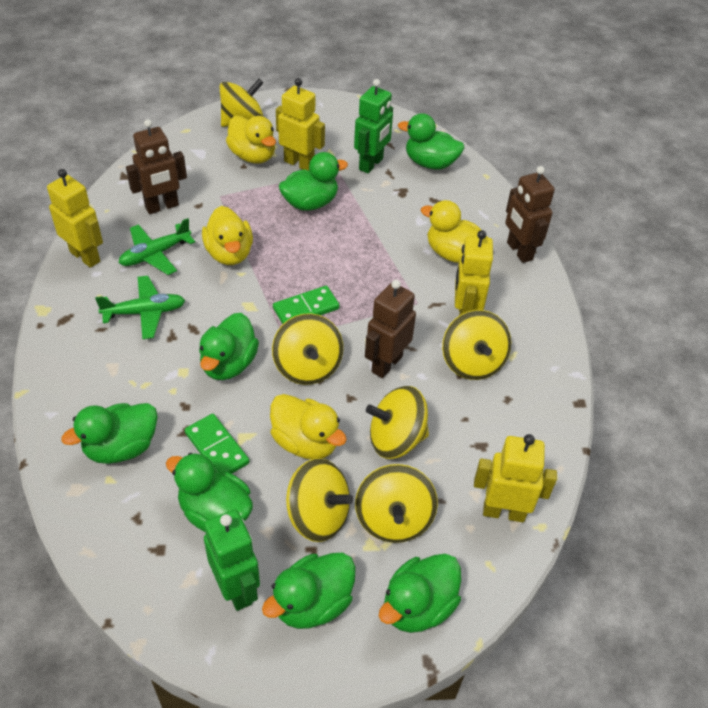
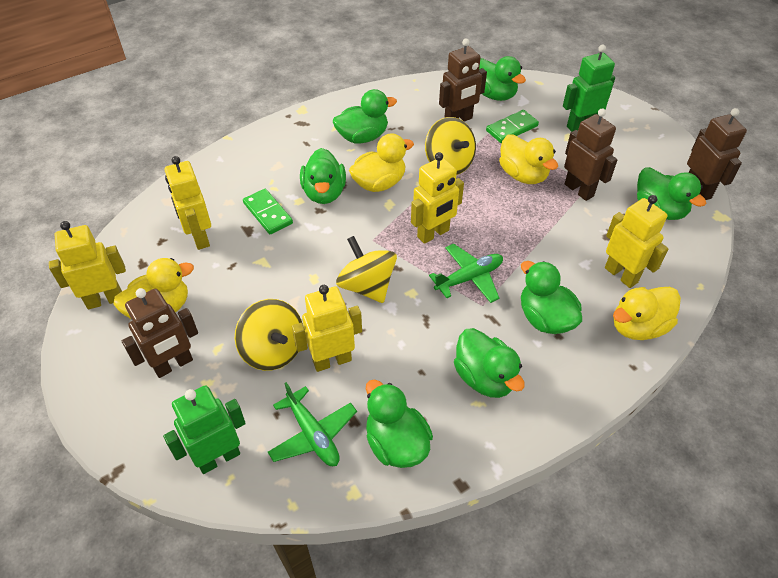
brown robot: 3 -> 4
yellow robot: 4 -> 5
yellow spinning top: 6 -> 3

